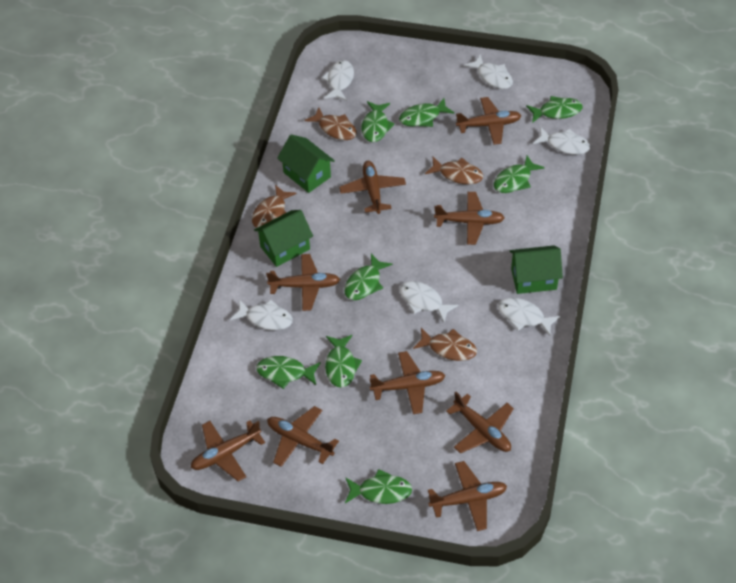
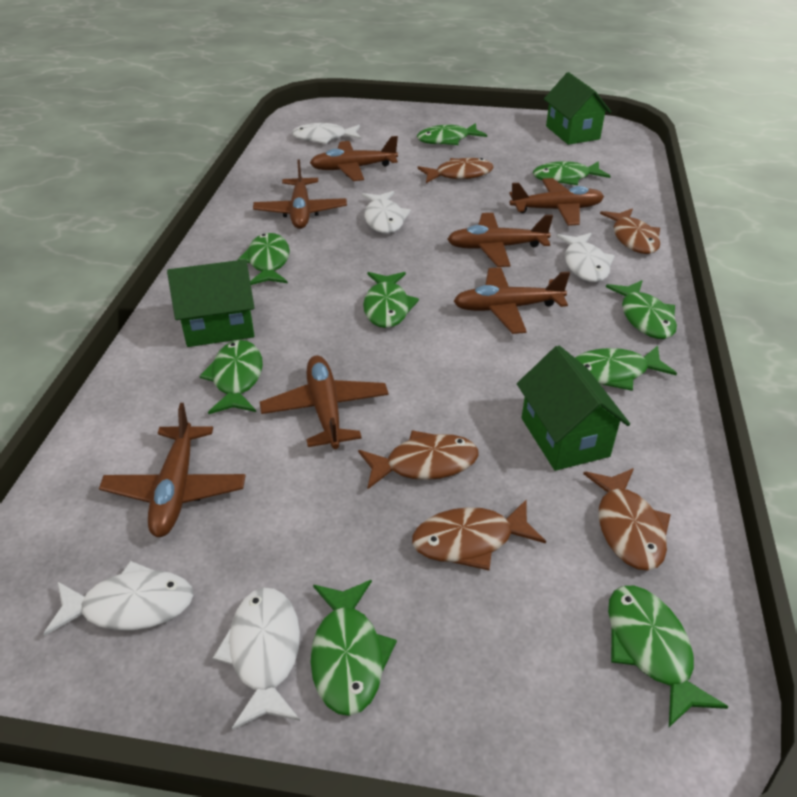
brown fish: 4 -> 5
brown plane: 9 -> 7
green fish: 8 -> 9
white fish: 6 -> 5

